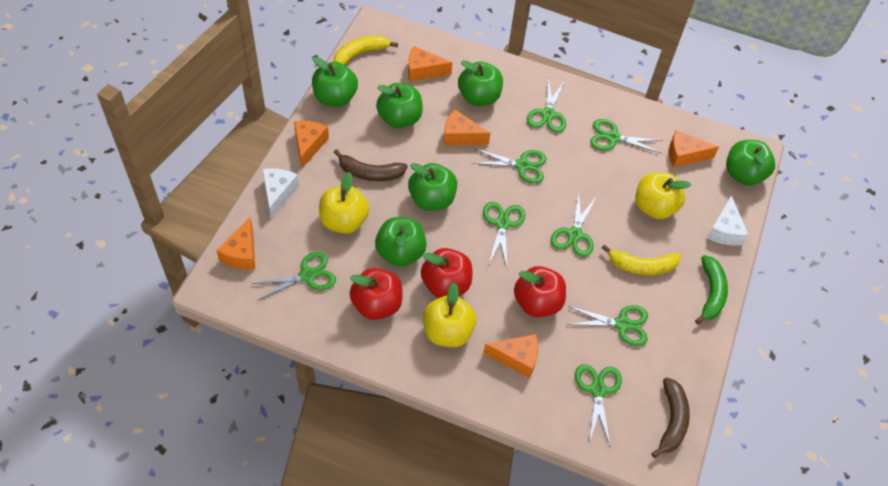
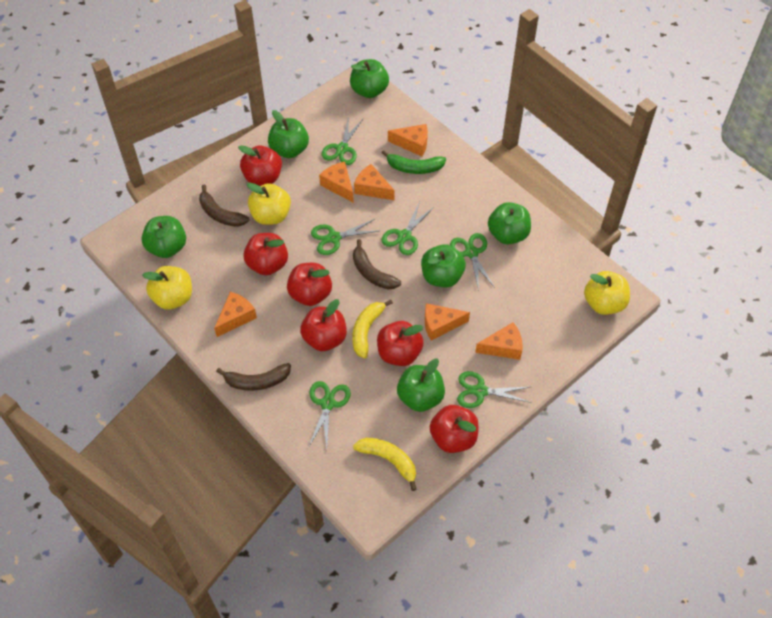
brown banana: 2 -> 3
green scissors: 8 -> 6
red apple: 3 -> 6
white cheese: 2 -> 0

